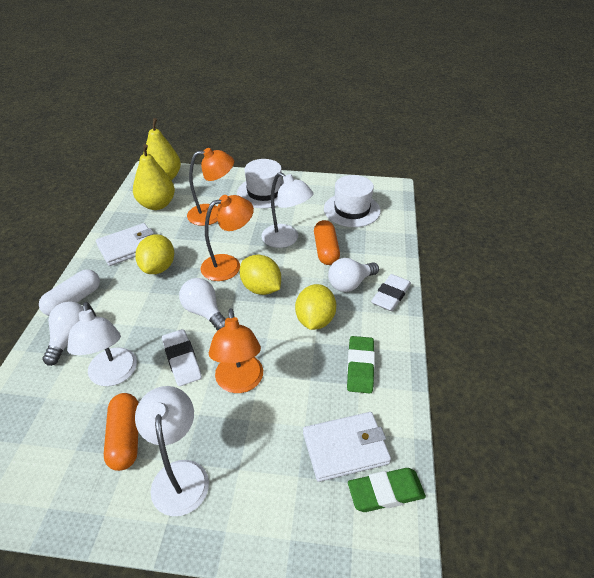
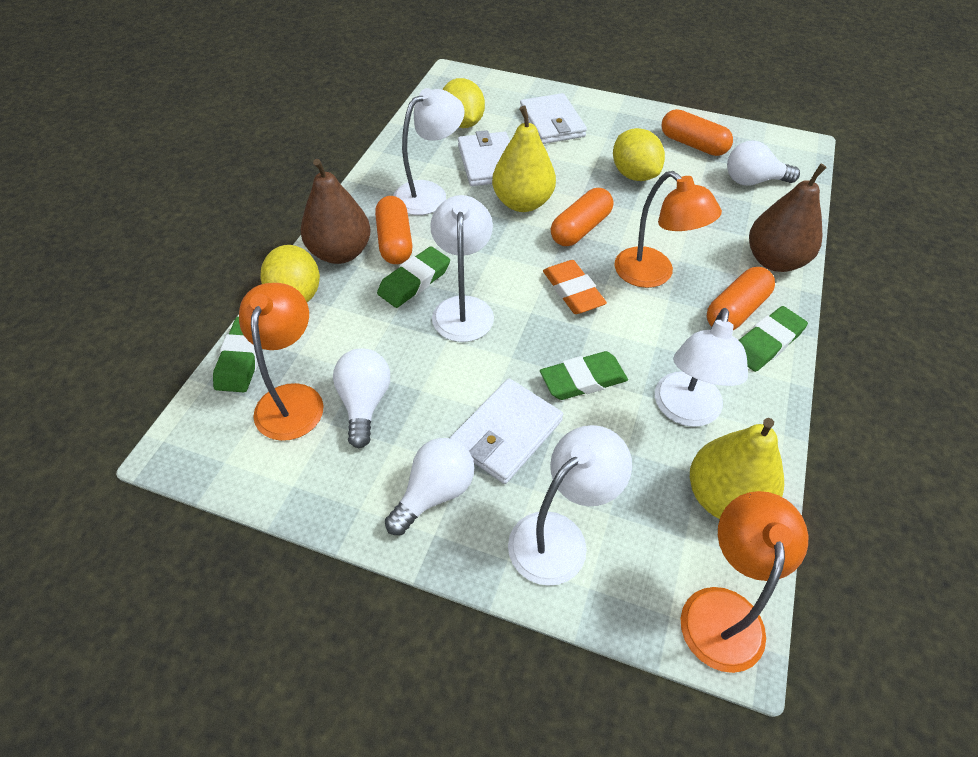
brown pear: 0 -> 2
green eraser: 2 -> 4
orange capsule: 2 -> 4
orange eraser: 0 -> 1
white capsule: 1 -> 0
white eraser: 2 -> 0
white hat: 2 -> 0
white lamp: 3 -> 4
white wallet: 2 -> 3

